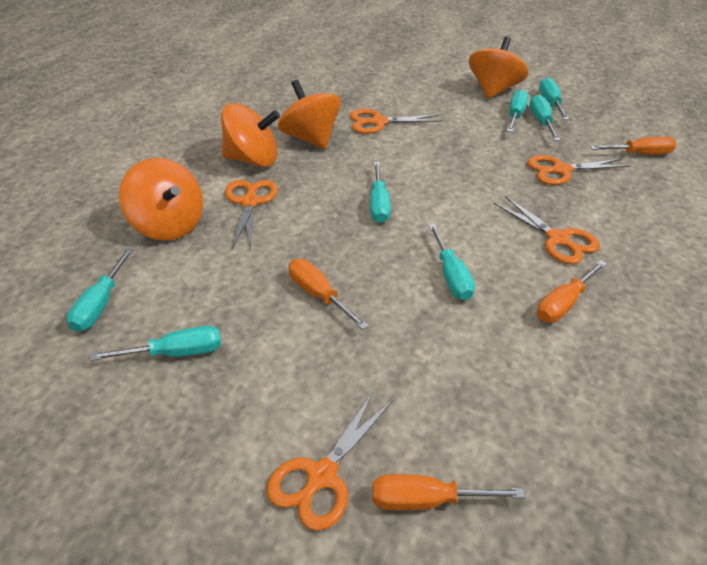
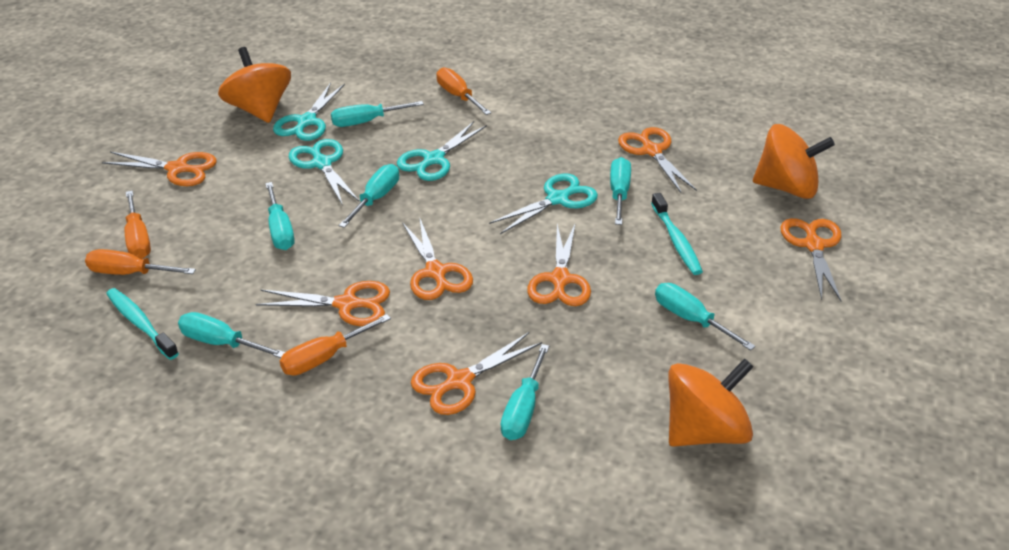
orange scissors: 5 -> 7
orange spinning top: 4 -> 3
turquoise scissors: 0 -> 4
turquoise toothbrush: 0 -> 2

